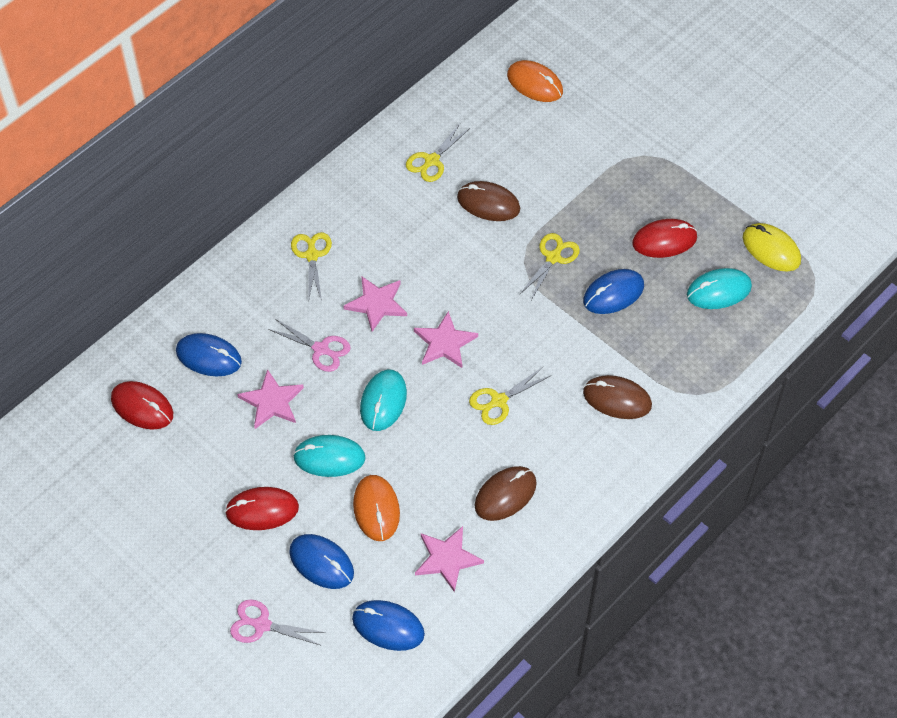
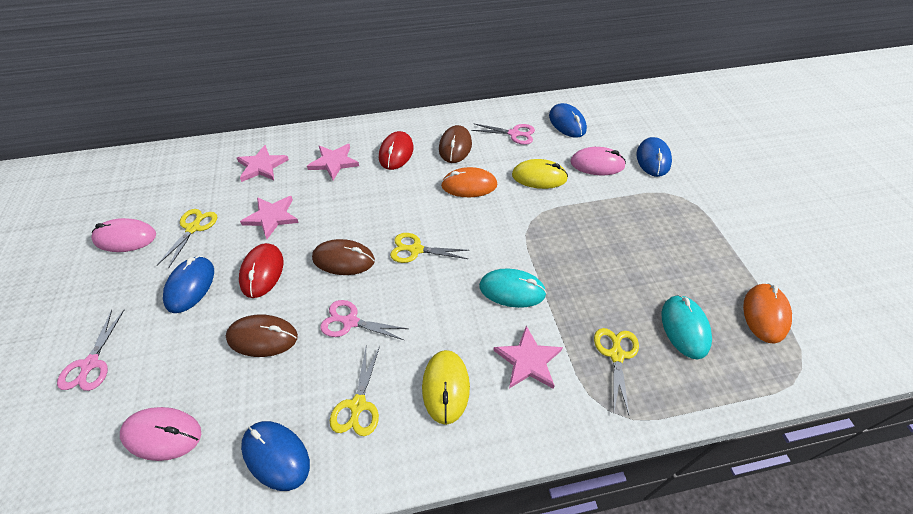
pink mouse: 0 -> 3
pink scissors: 2 -> 3
red mouse: 3 -> 2
turquoise mouse: 3 -> 2
yellow mouse: 1 -> 2

